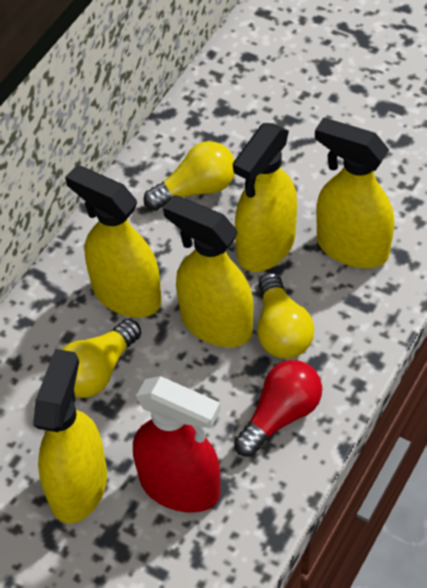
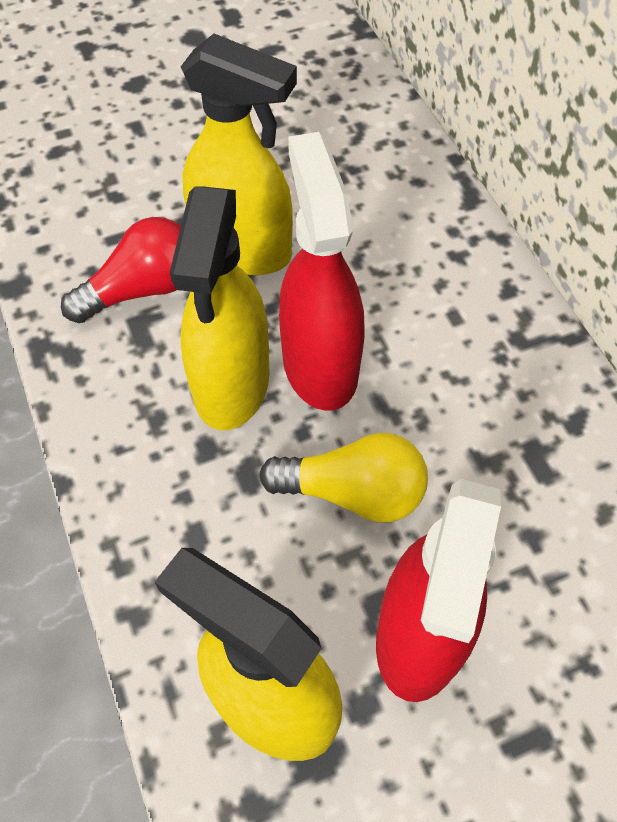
red spray bottle: 1 -> 2
yellow light bulb: 3 -> 1
yellow spray bottle: 5 -> 3

